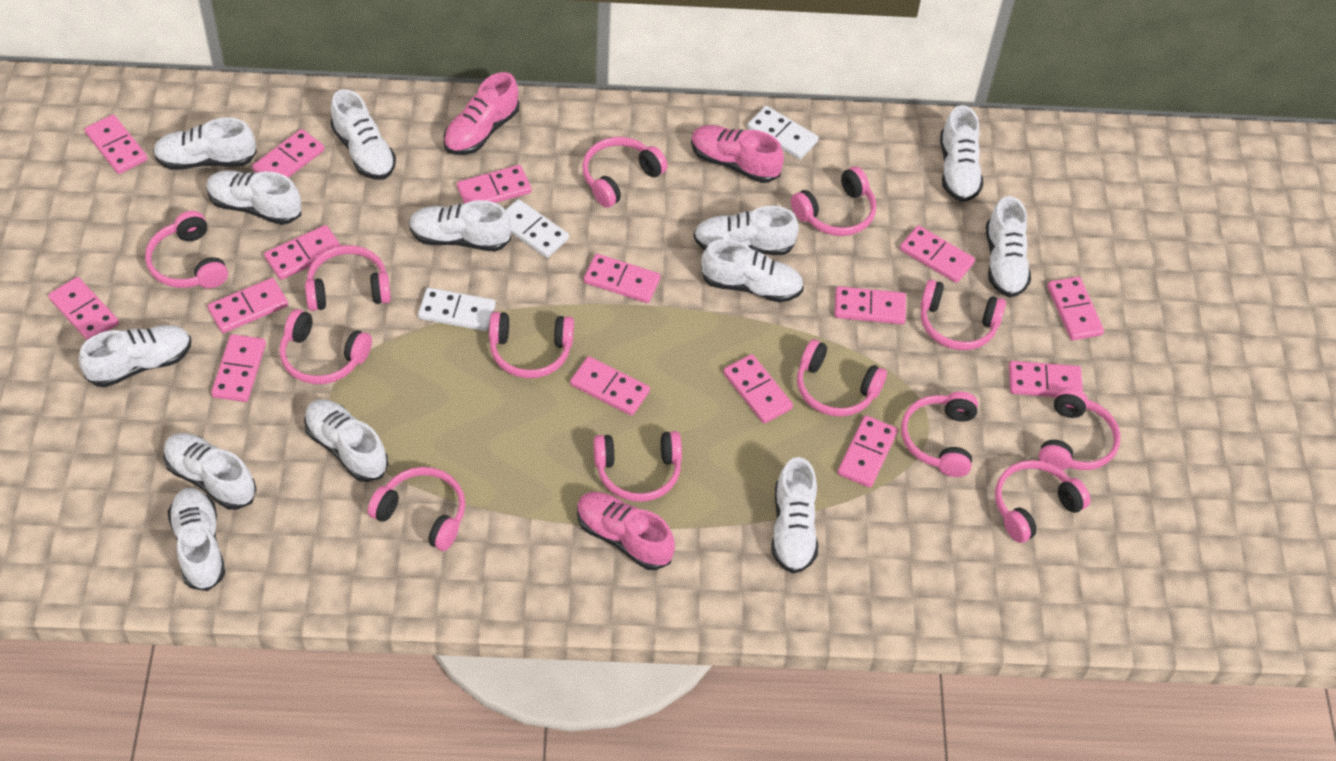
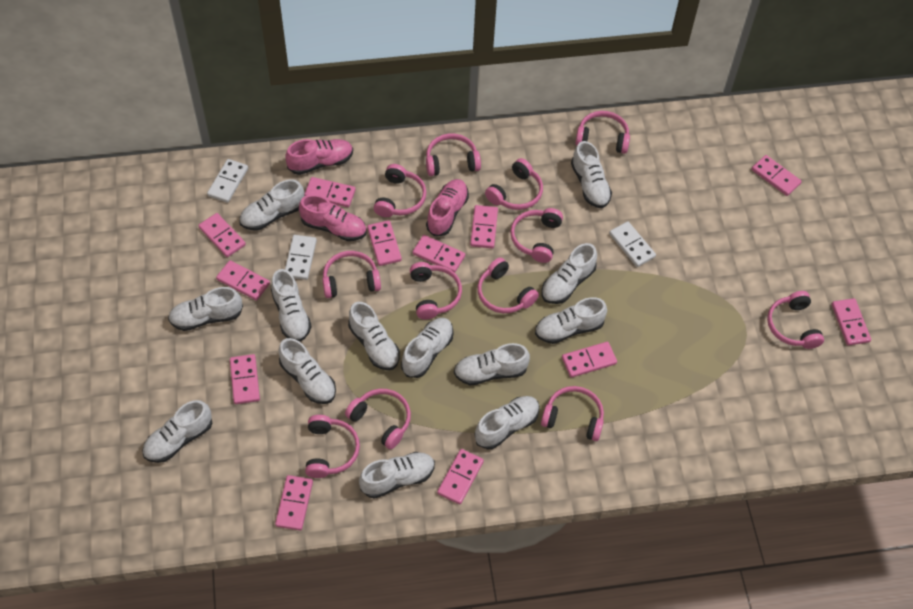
pink domino: 15 -> 12
pink headphones: 13 -> 12

